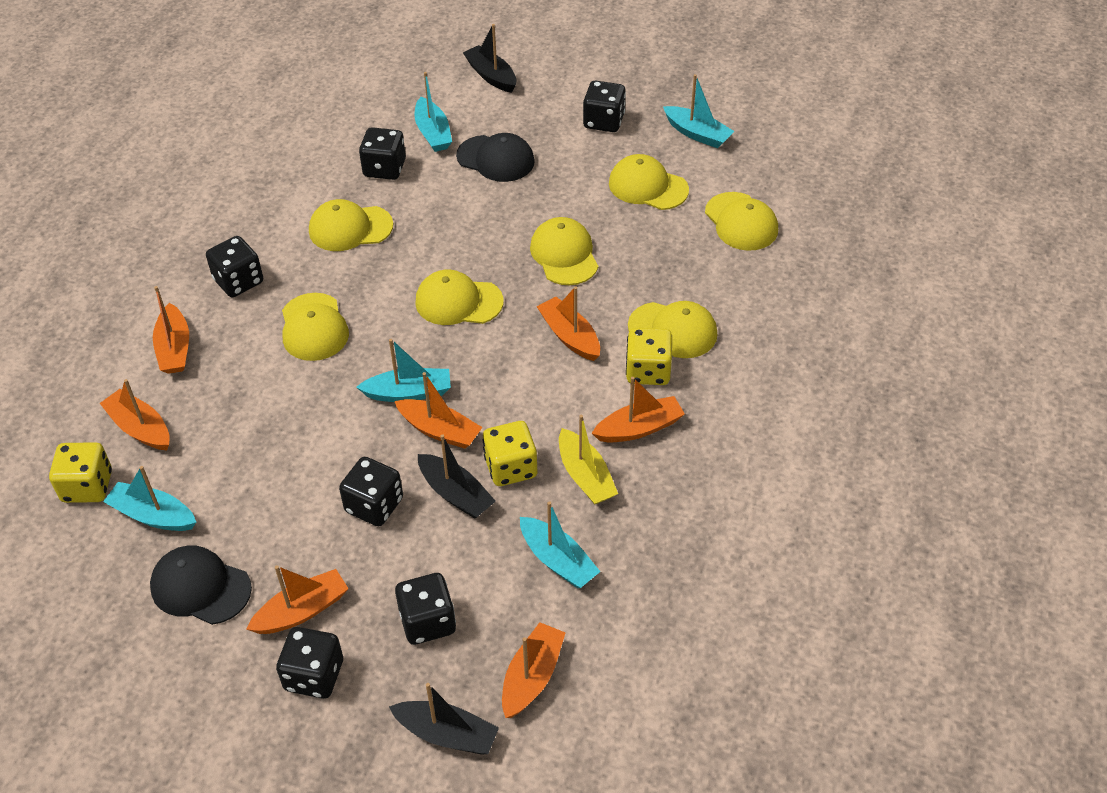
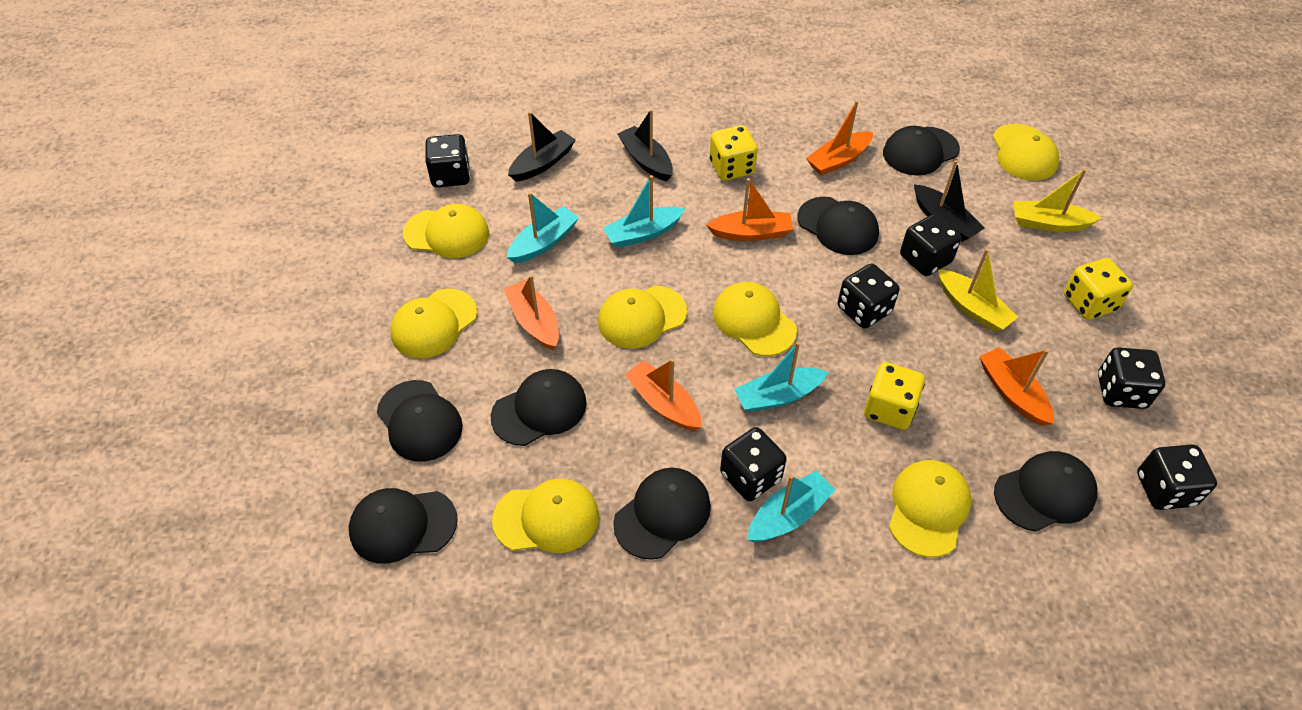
black cap: 2 -> 7
orange boat: 7 -> 5
turquoise boat: 5 -> 4
yellow boat: 1 -> 2

